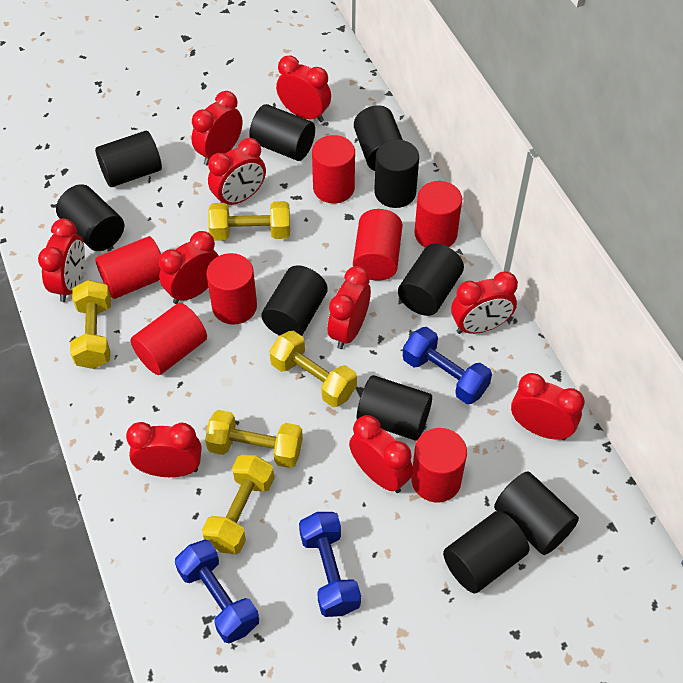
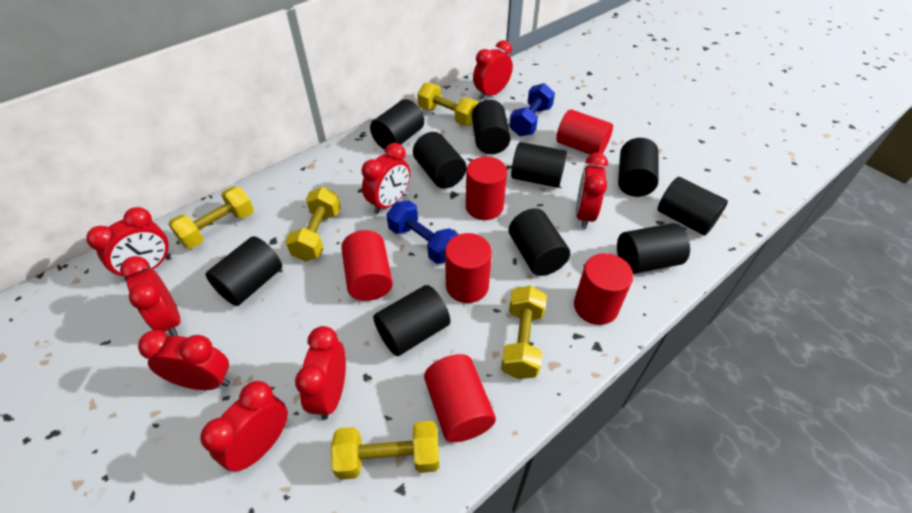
blue dumbbell: 3 -> 2
red clock: 10 -> 8
red cylinder: 7 -> 6

